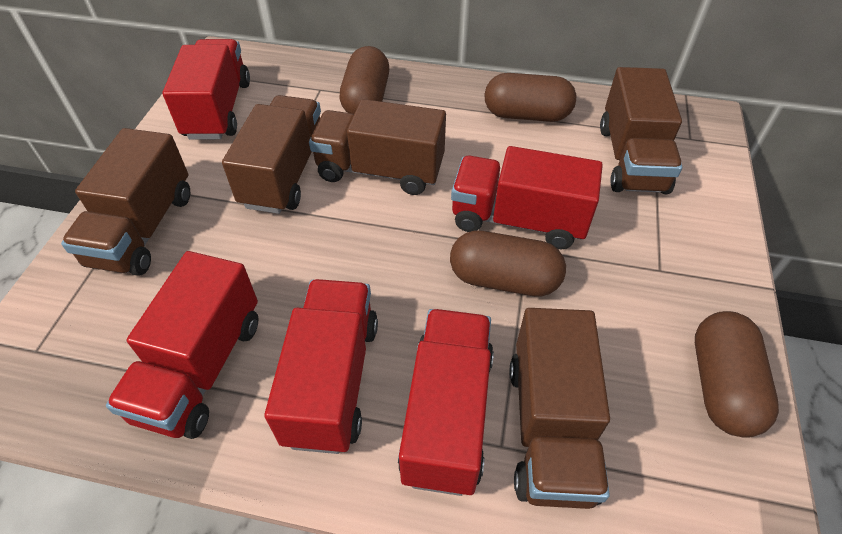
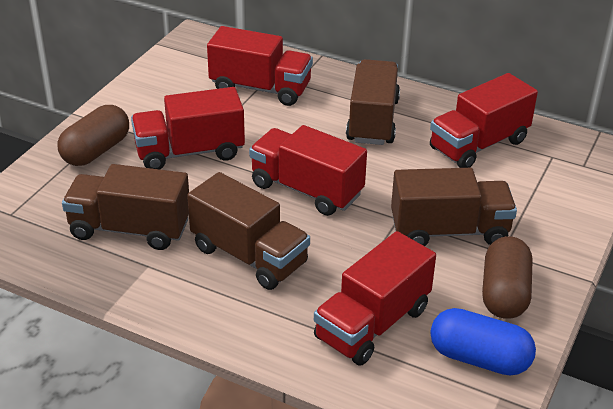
blue capsule: 0 -> 1
brown capsule: 4 -> 2
brown truck: 5 -> 4

